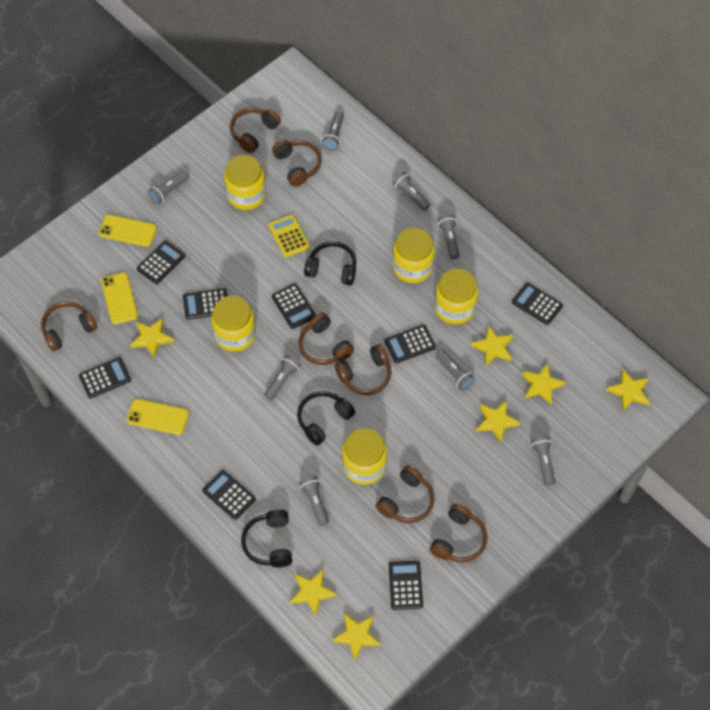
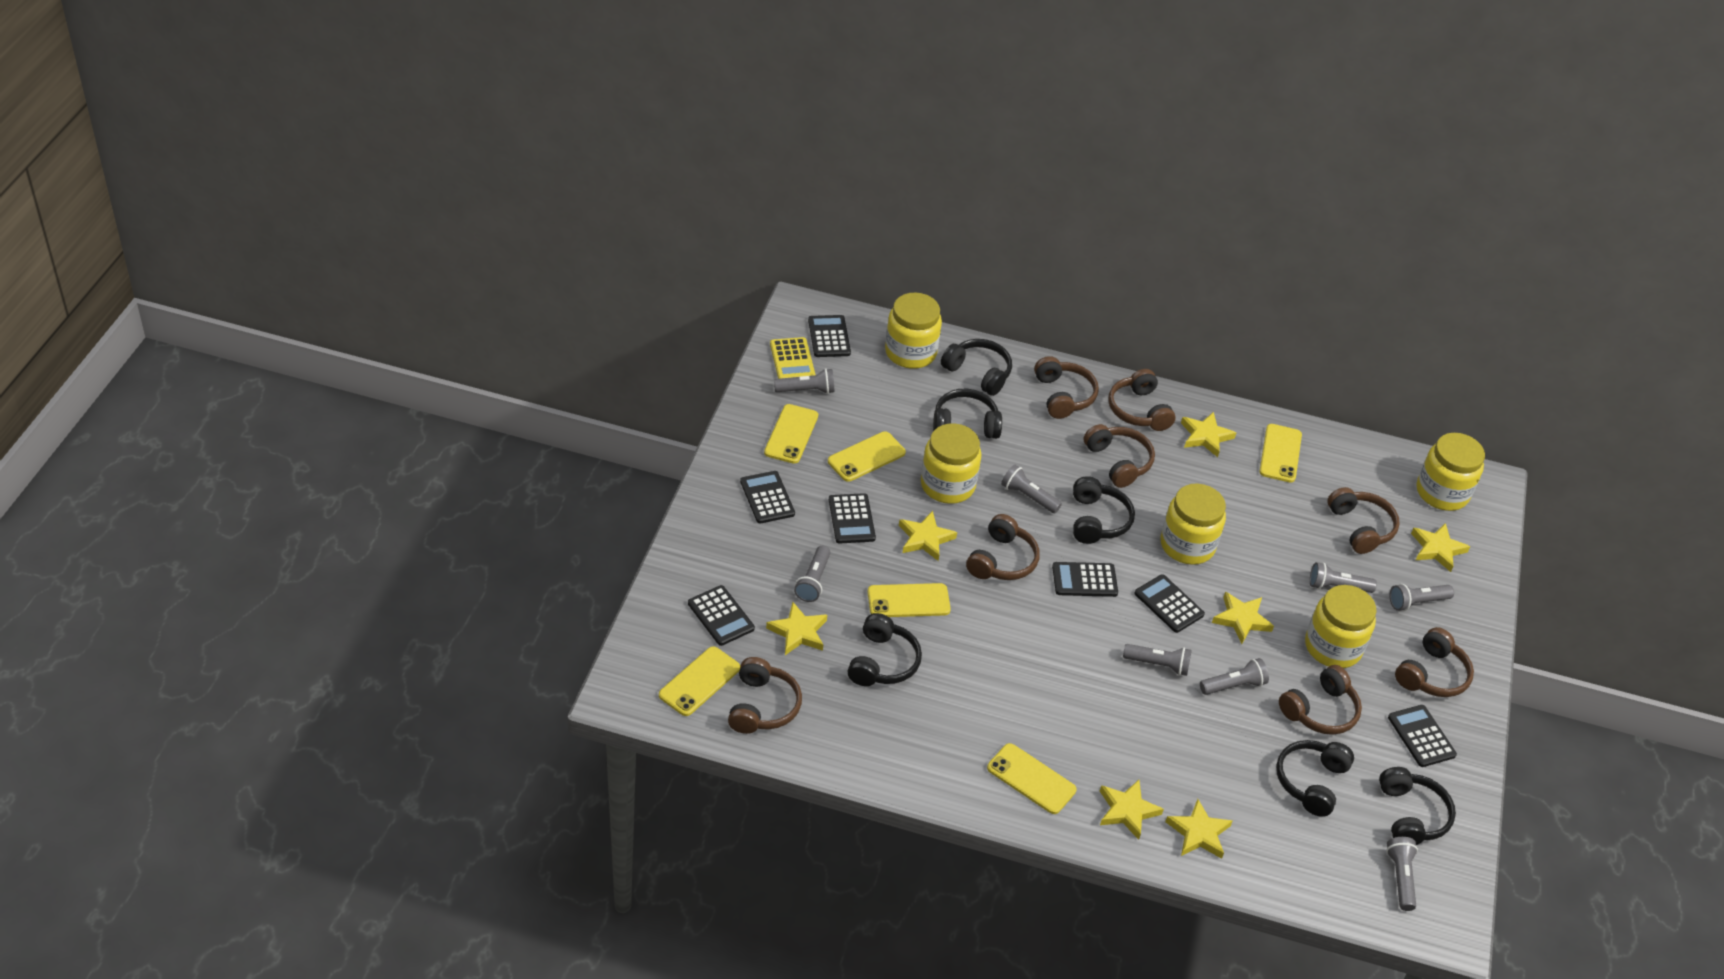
black calculator: 8 -> 7
black headphones: 3 -> 6
brown headphones: 7 -> 8
yellow phone: 3 -> 6

